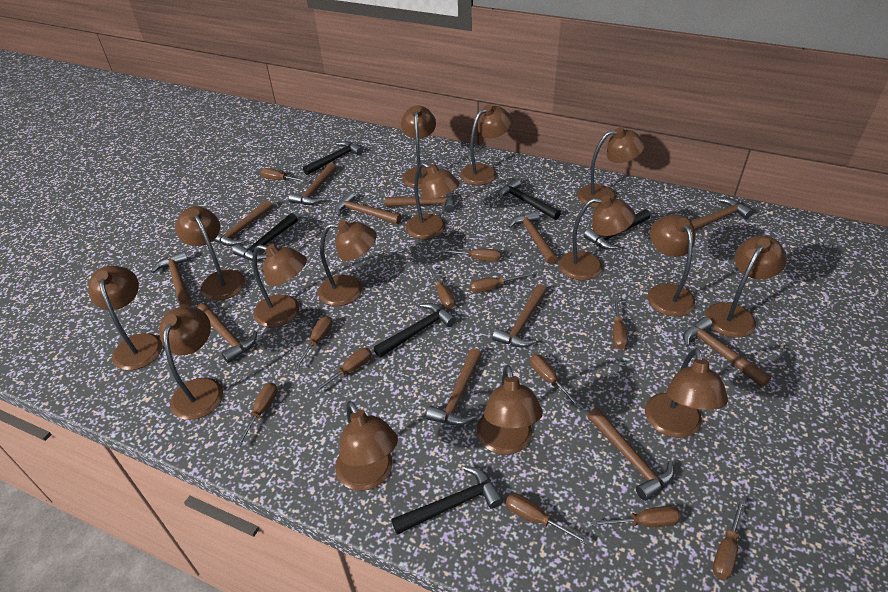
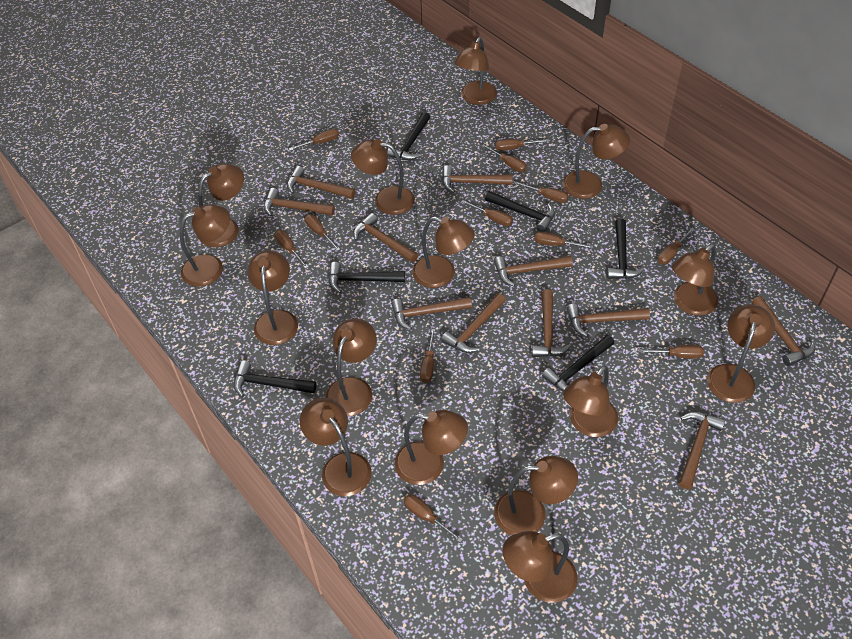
brown hammer: 12 -> 11

